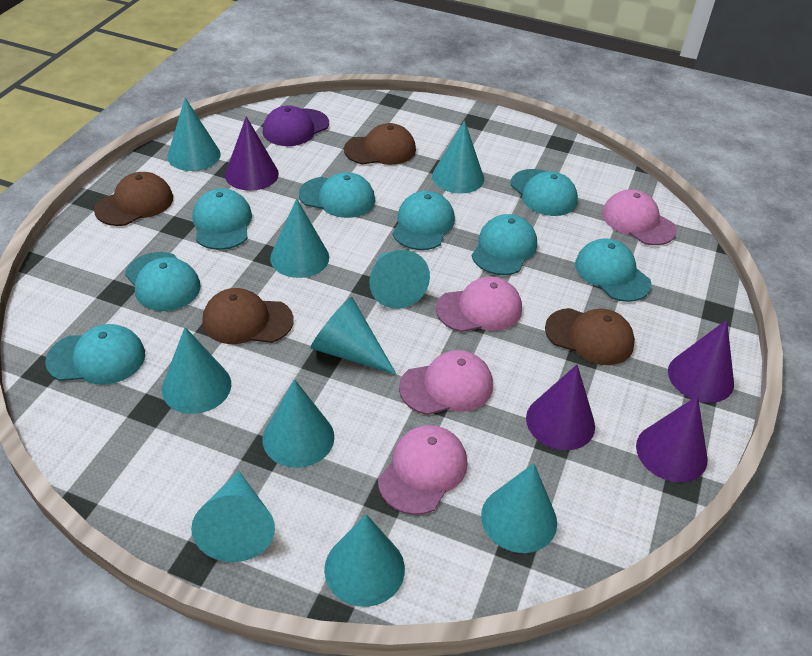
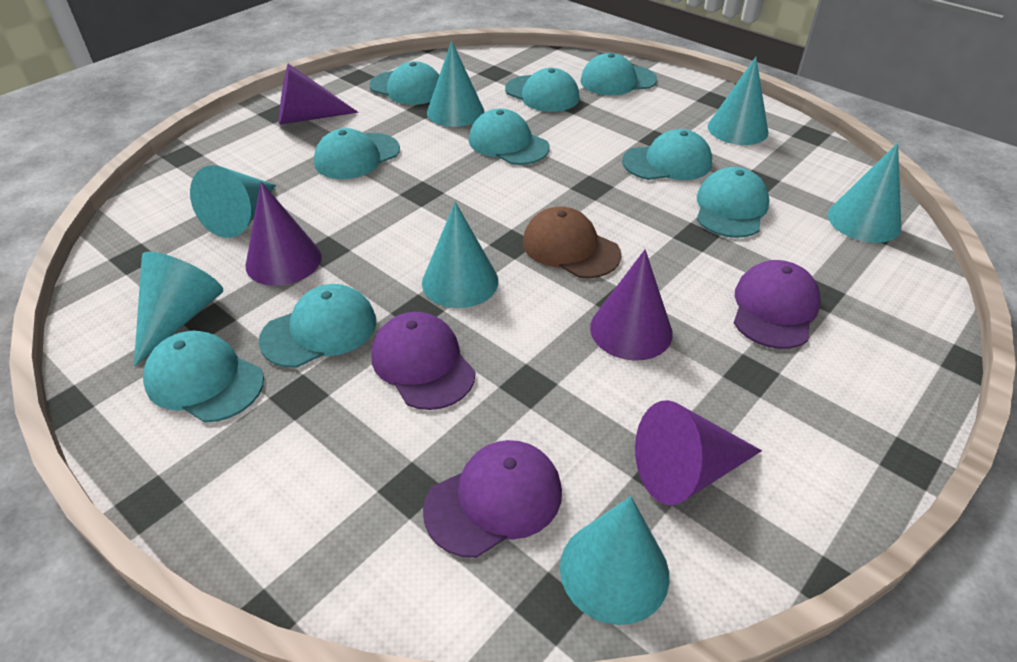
brown cap: 4 -> 1
pink cap: 4 -> 0
purple cap: 1 -> 3
turquoise cap: 8 -> 9
turquoise cone: 10 -> 7

